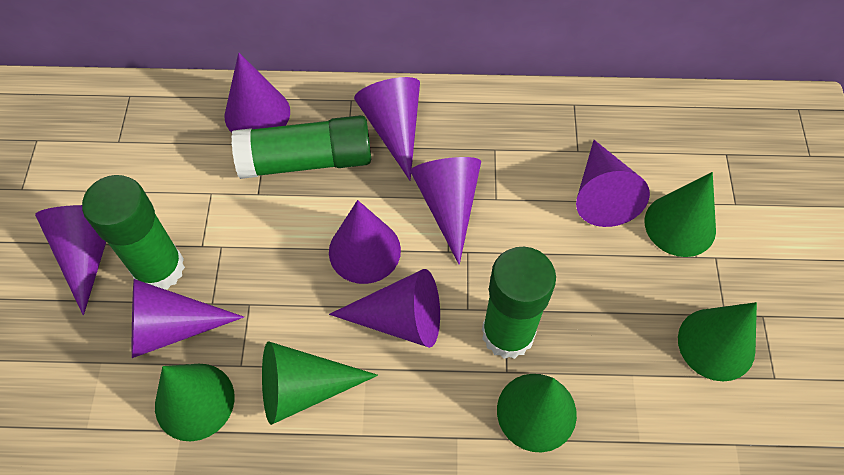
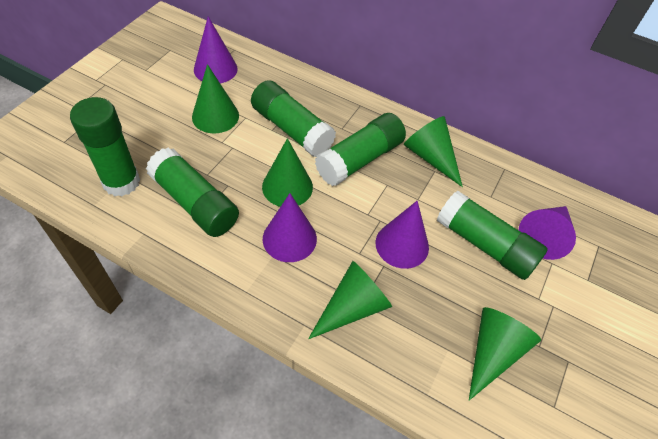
green glue stick: 3 -> 5
purple cone: 8 -> 4

